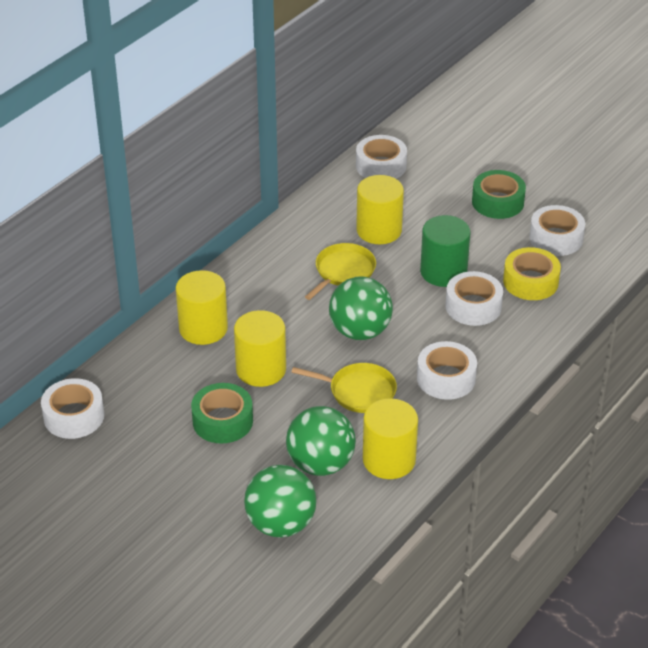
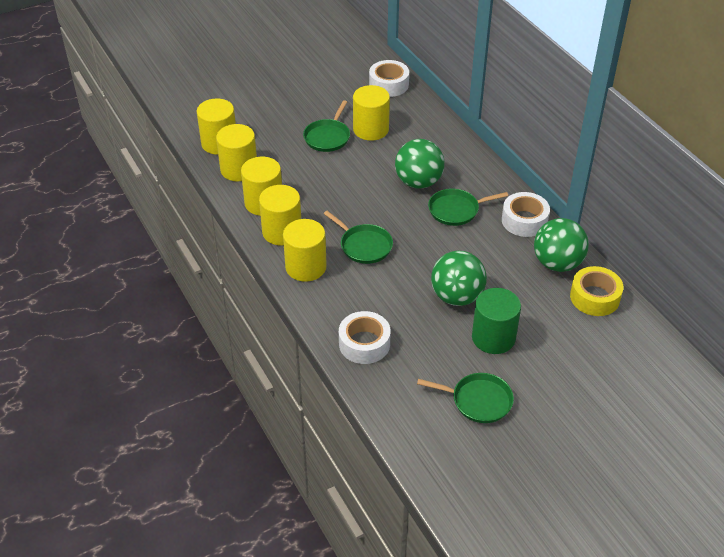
green pan: 0 -> 4
green tape: 2 -> 0
white tape: 5 -> 3
yellow cylinder: 4 -> 6
yellow pan: 2 -> 0

